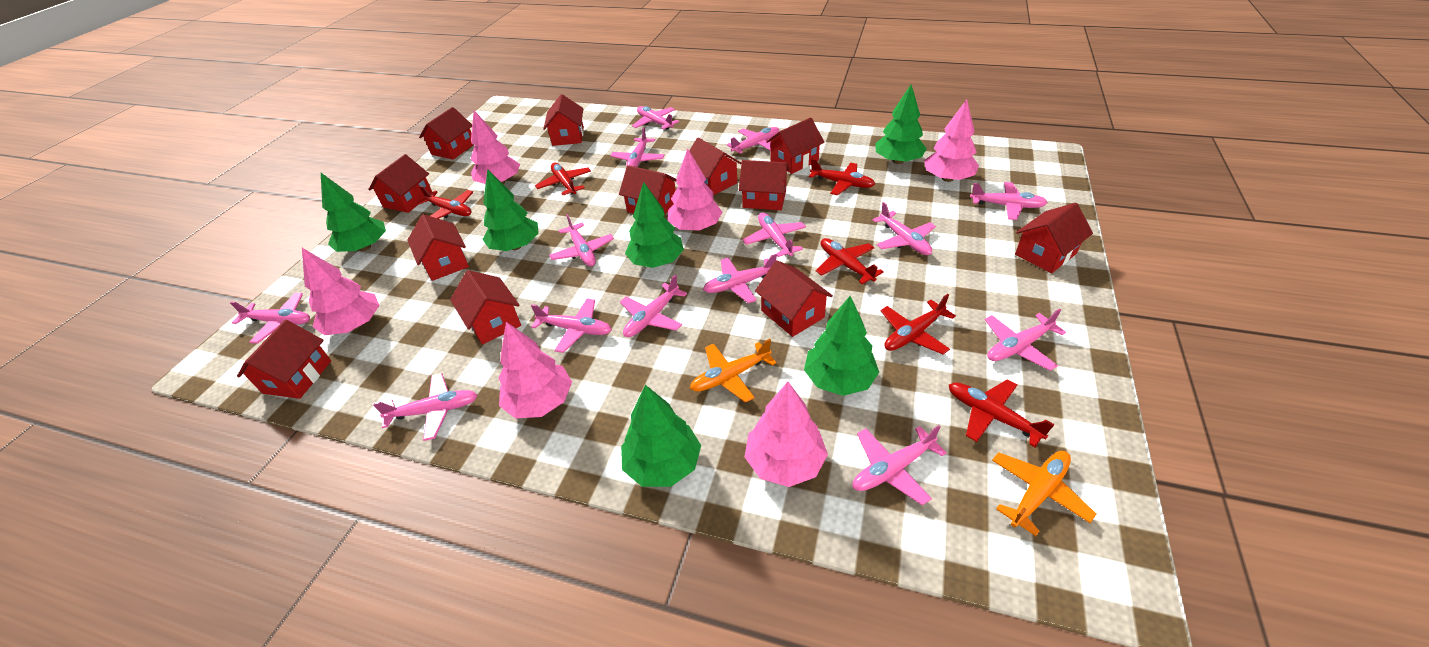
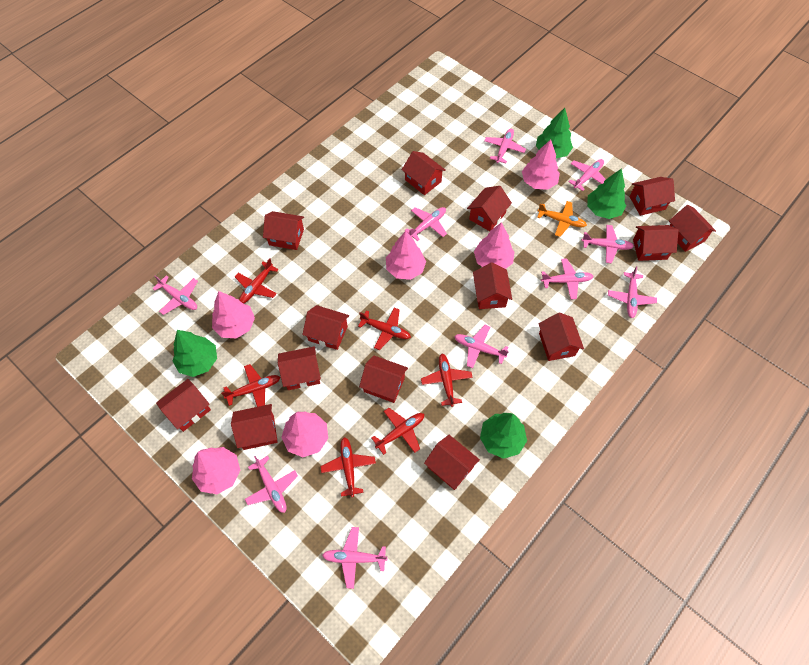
green tree: 6 -> 4
orange plane: 2 -> 1
pink plane: 14 -> 10
red house: 12 -> 14

